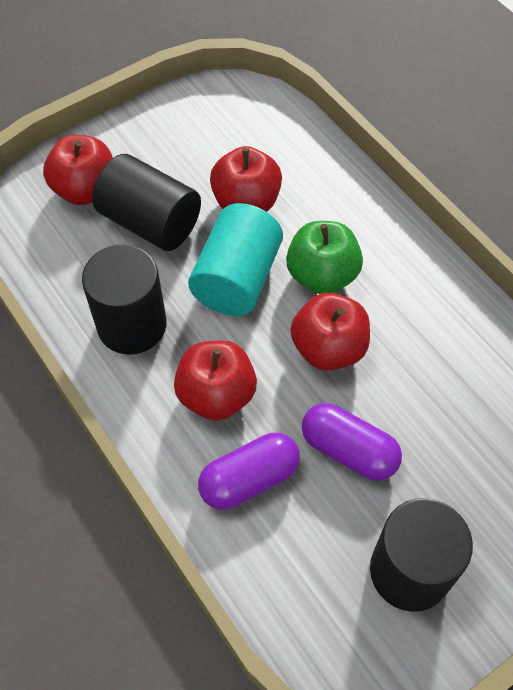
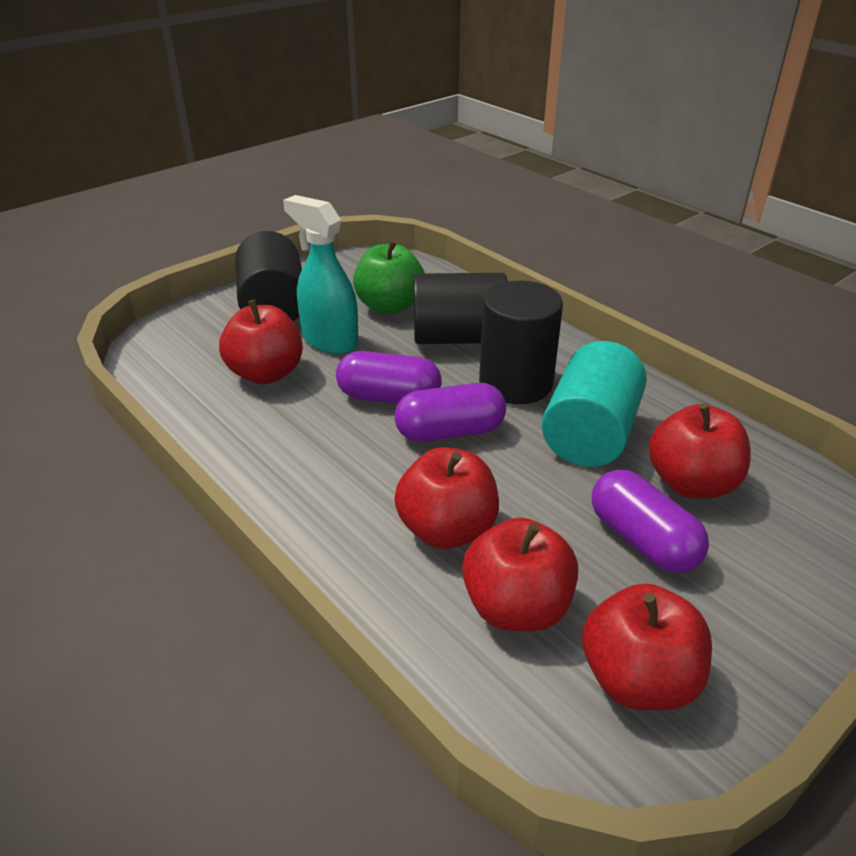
purple capsule: 2 -> 3
red apple: 4 -> 5
turquoise spray bottle: 0 -> 1

